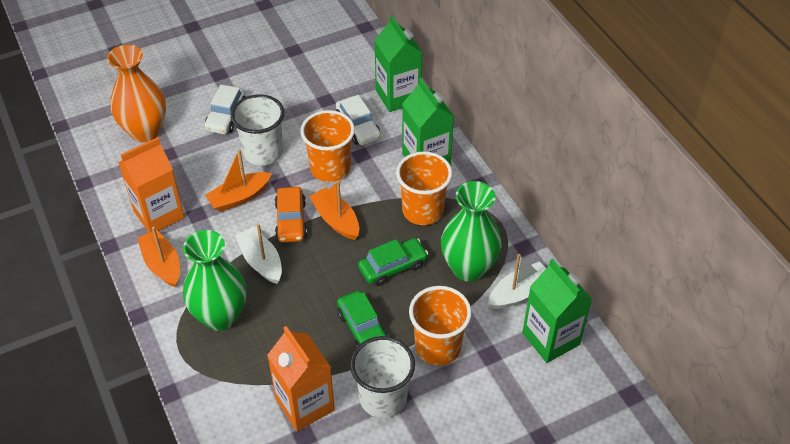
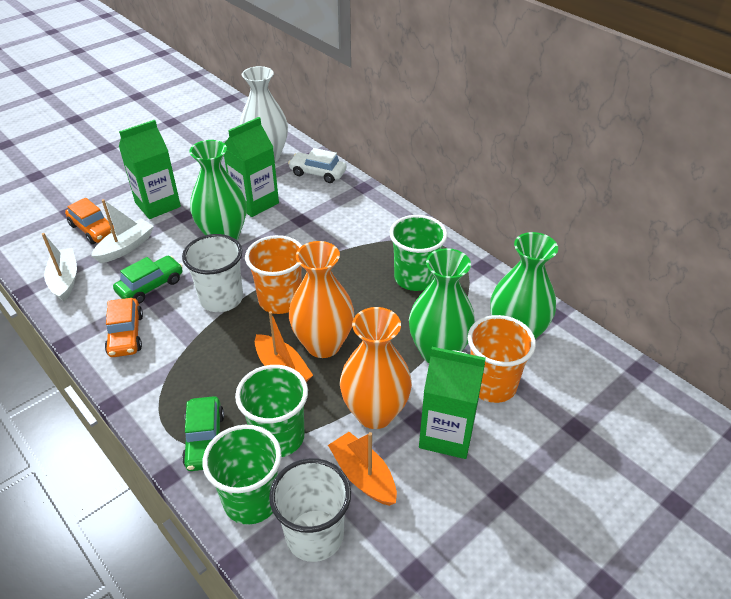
green cup: 0 -> 3
green vase: 2 -> 3
orange boat: 3 -> 2
orange car: 1 -> 2
orange carton: 2 -> 0
orange cup: 3 -> 2
orange vase: 1 -> 2
white car: 2 -> 1
white vase: 0 -> 1

